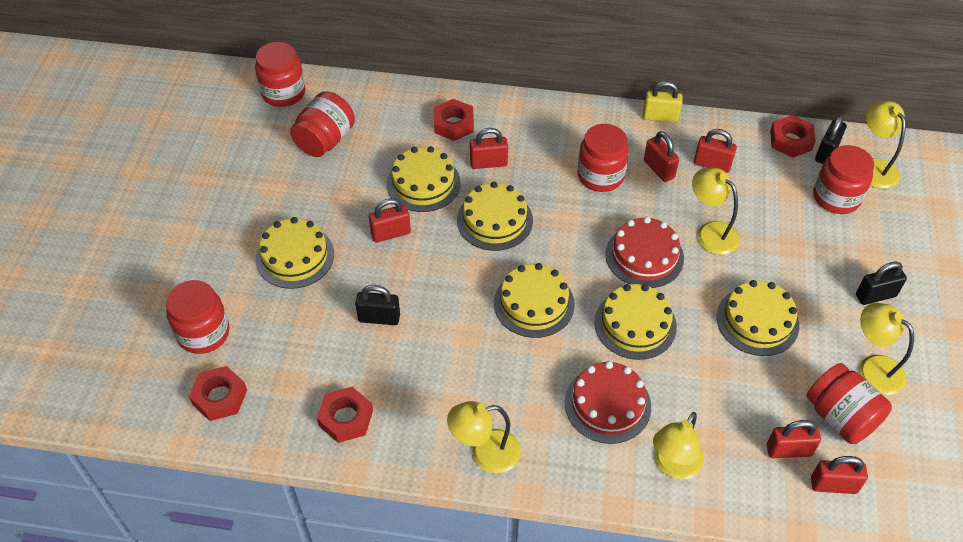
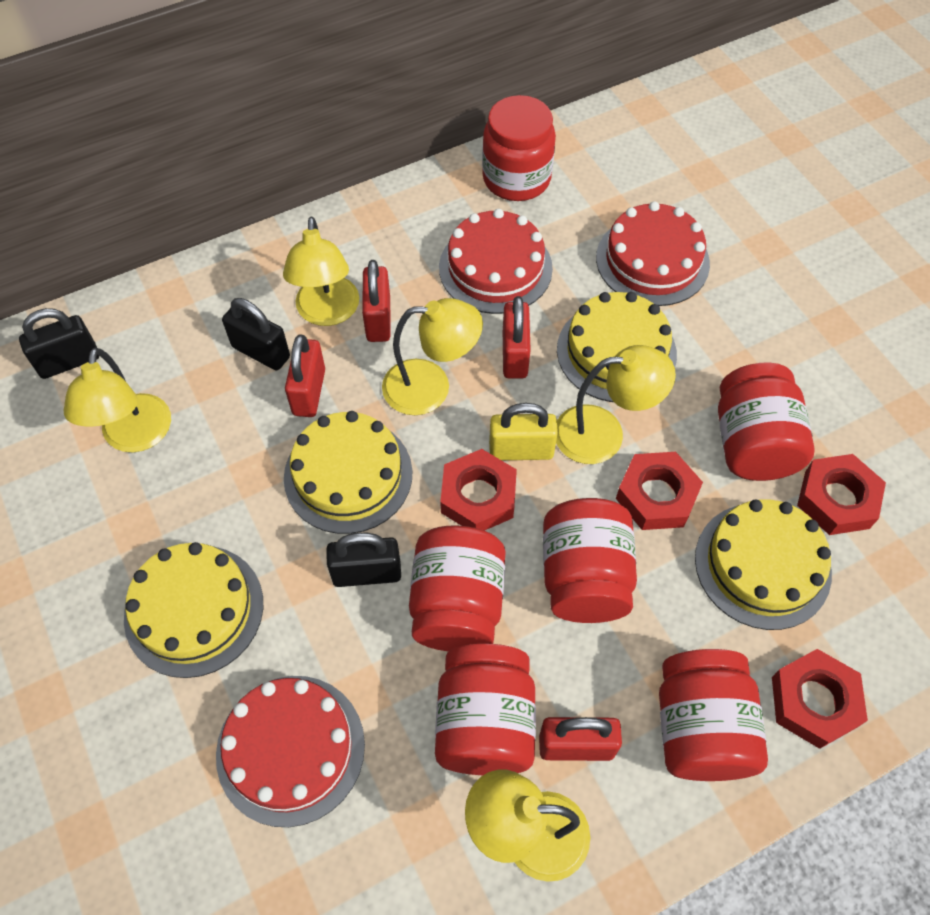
red cake: 2 -> 3
red padlock: 6 -> 4
yellow cake: 6 -> 4

